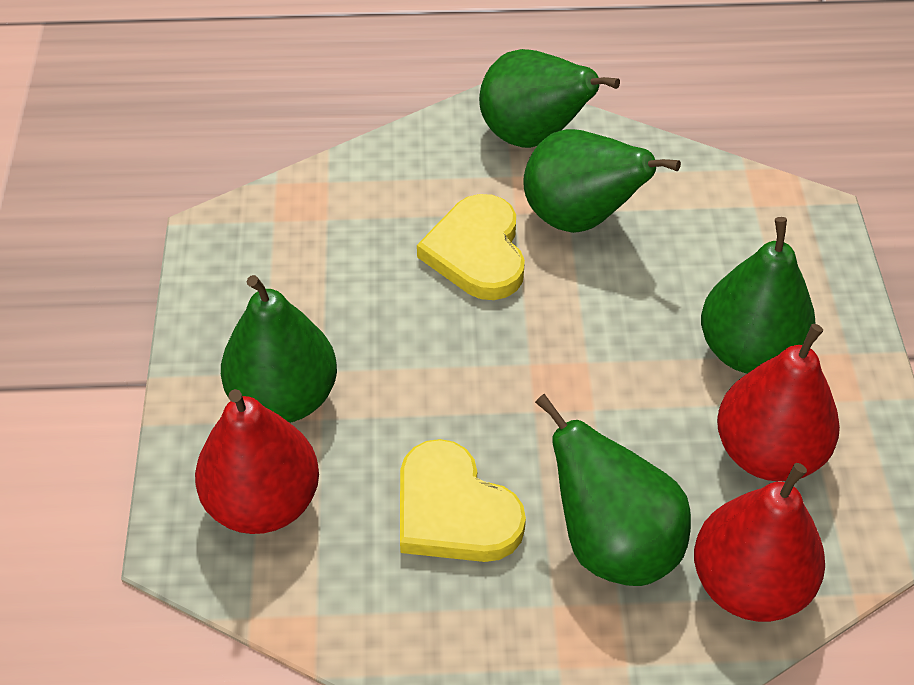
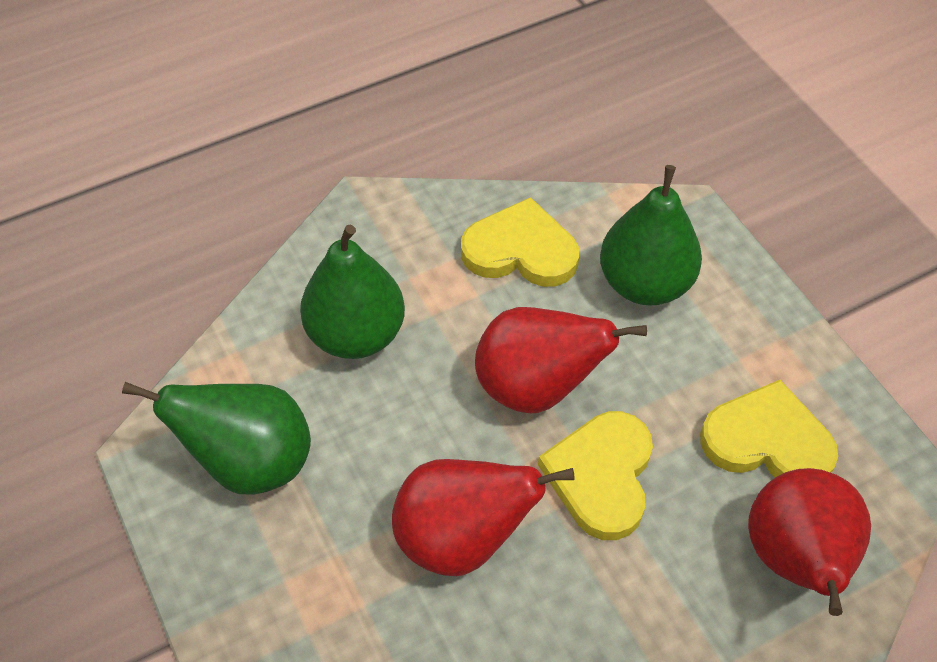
green pear: 5 -> 3
yellow heart: 2 -> 3

